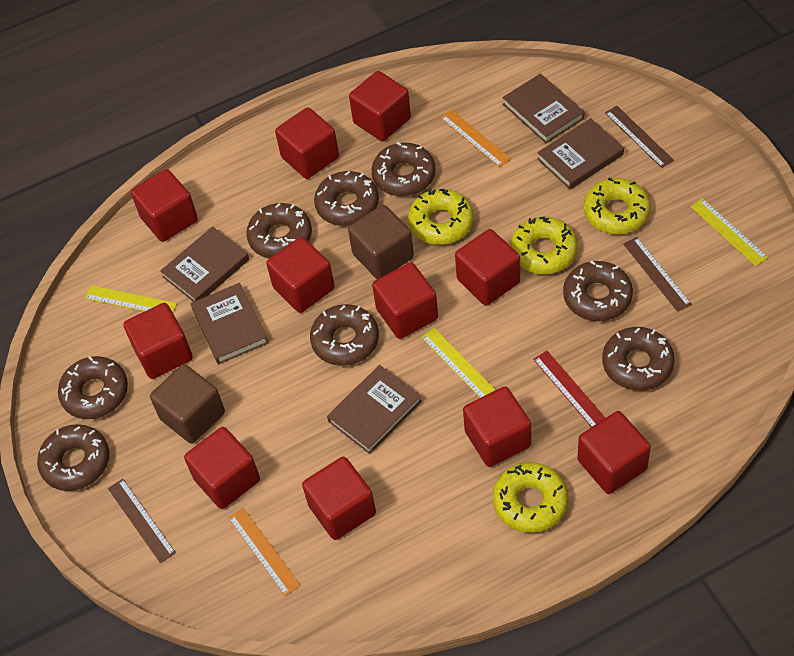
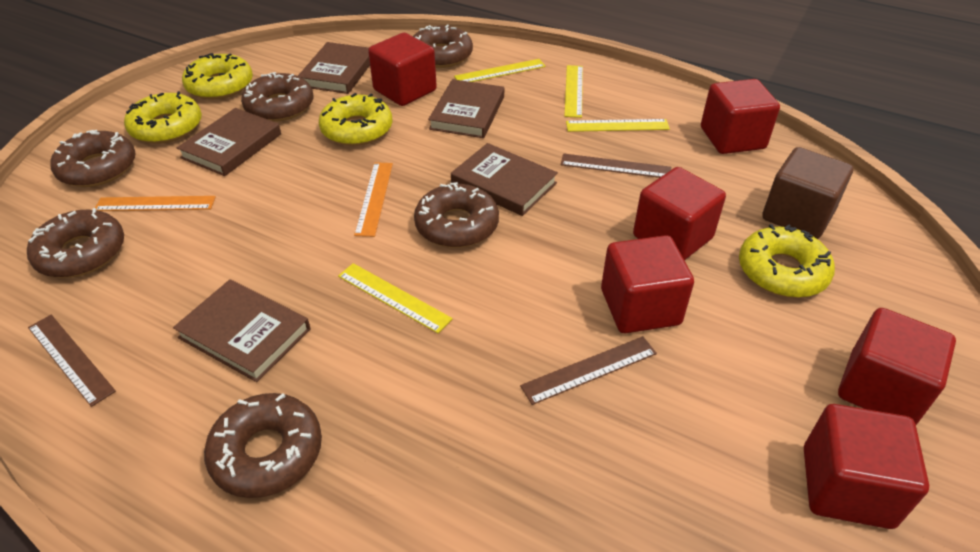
brown cube: 2 -> 1
brown donut: 8 -> 6
red cube: 11 -> 6
red ruler: 1 -> 0
yellow ruler: 3 -> 4

